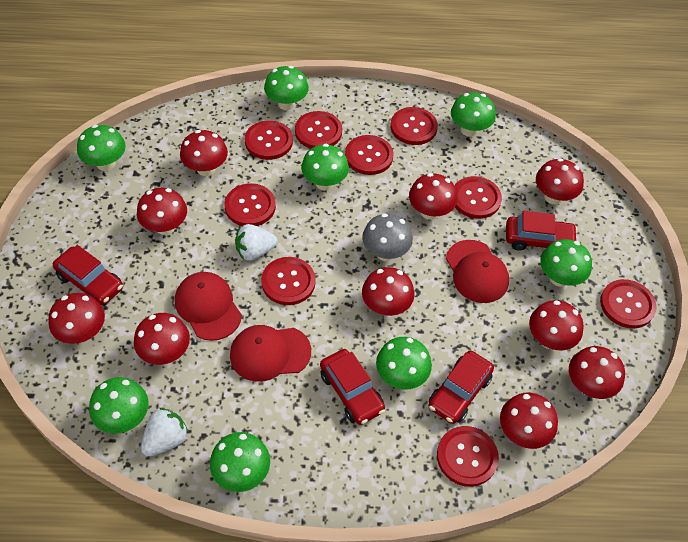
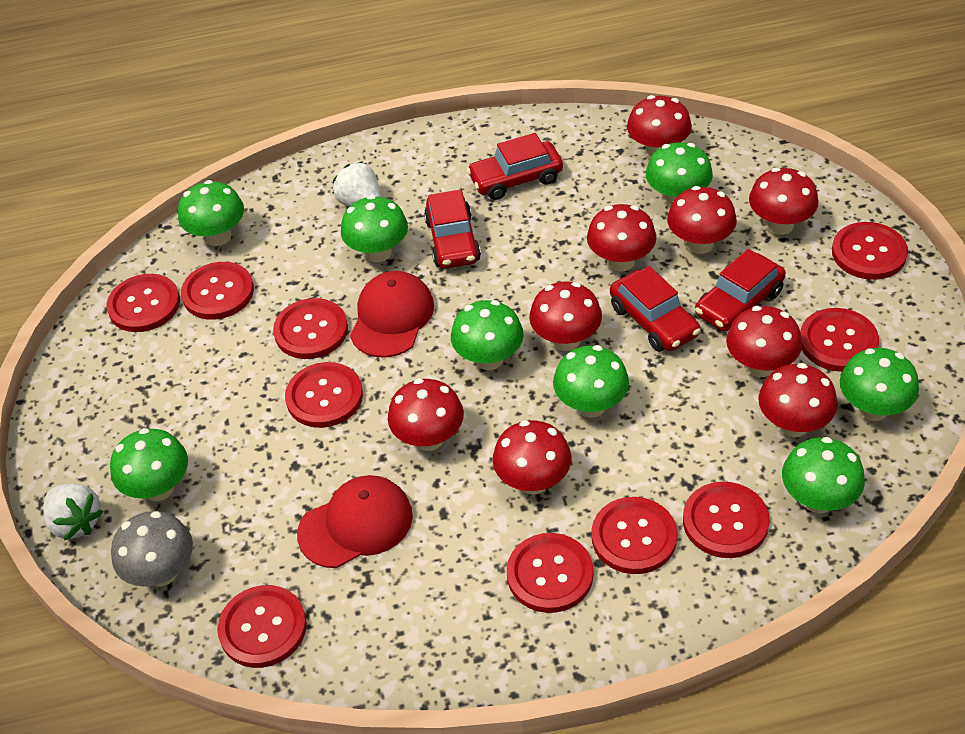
red button: 9 -> 10
red cap: 3 -> 2
red mushroom: 10 -> 9

